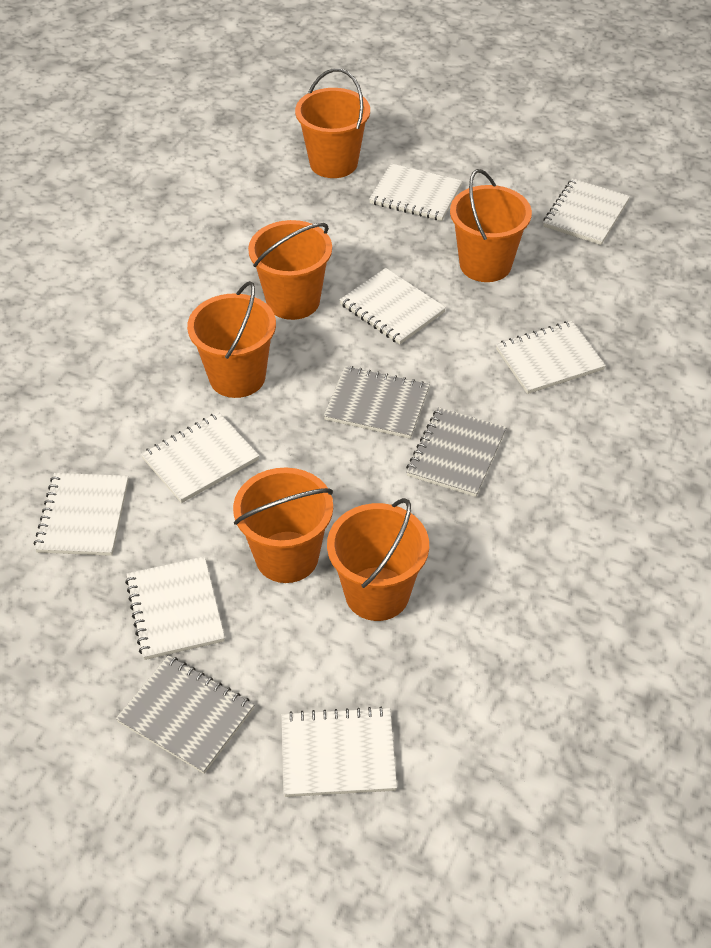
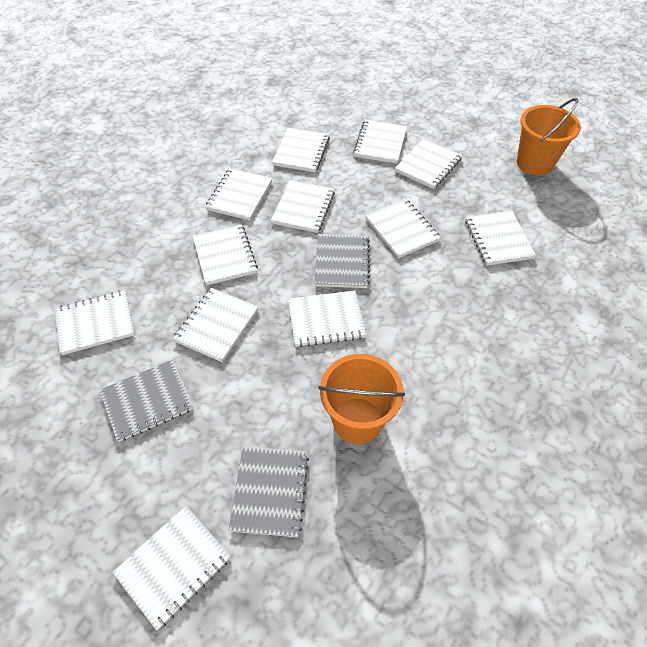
orange bucket: 6 -> 2
white notebook: 8 -> 12

